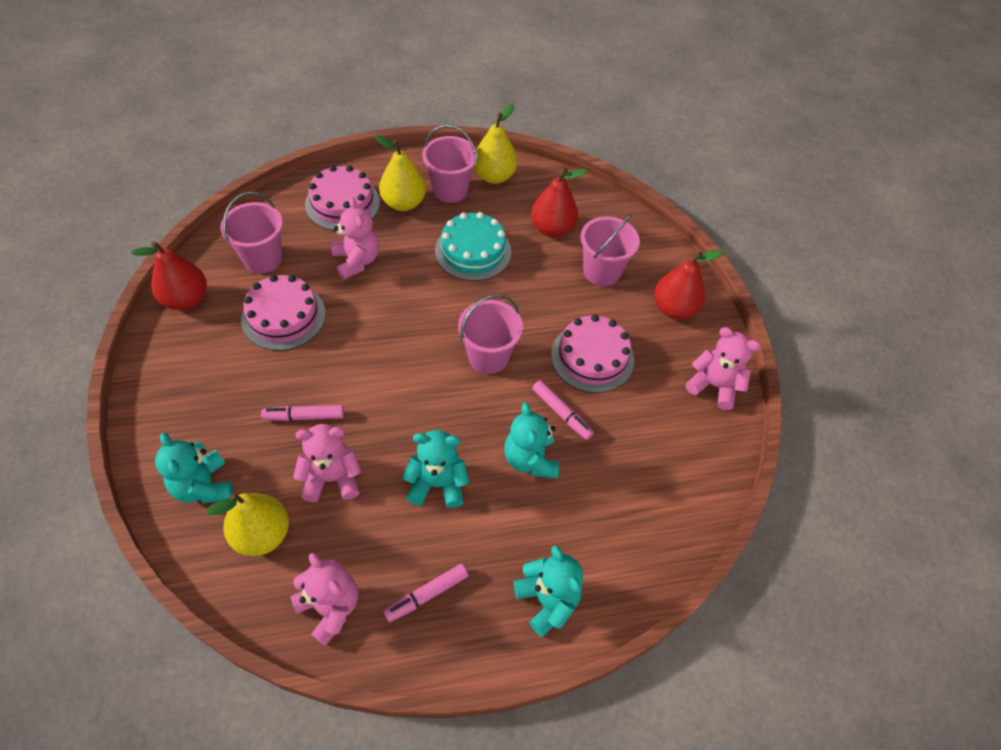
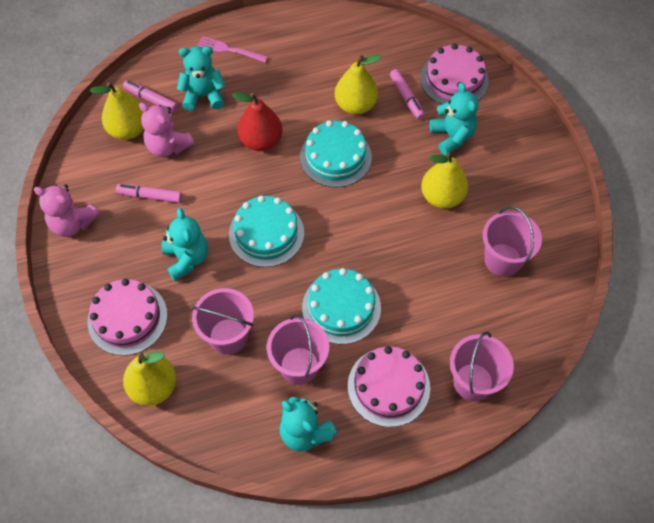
pink fork: 0 -> 1
pink teddy bear: 4 -> 2
red pear: 3 -> 1
turquoise cake: 1 -> 3
yellow pear: 3 -> 4

